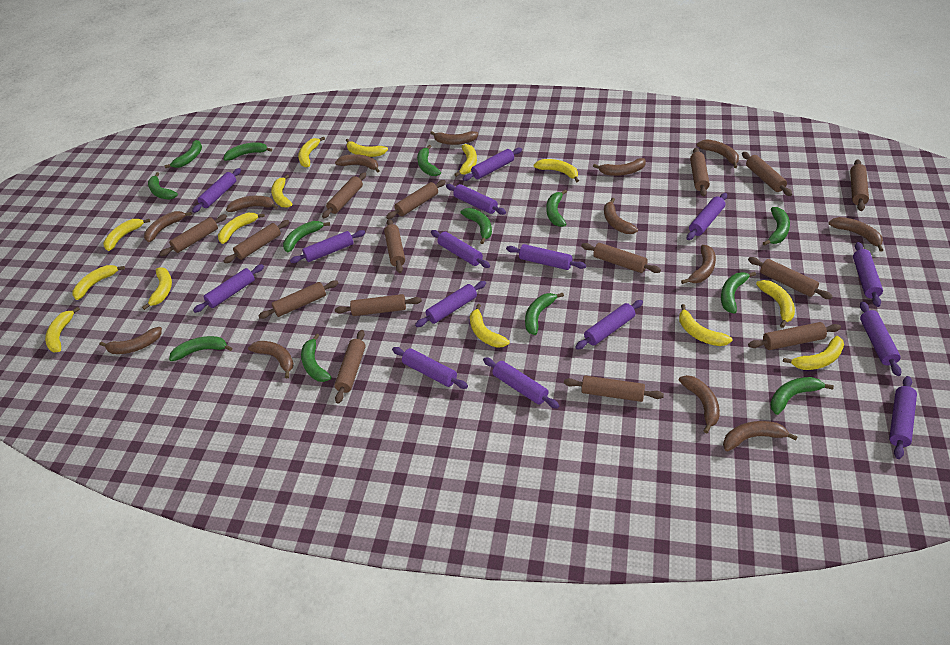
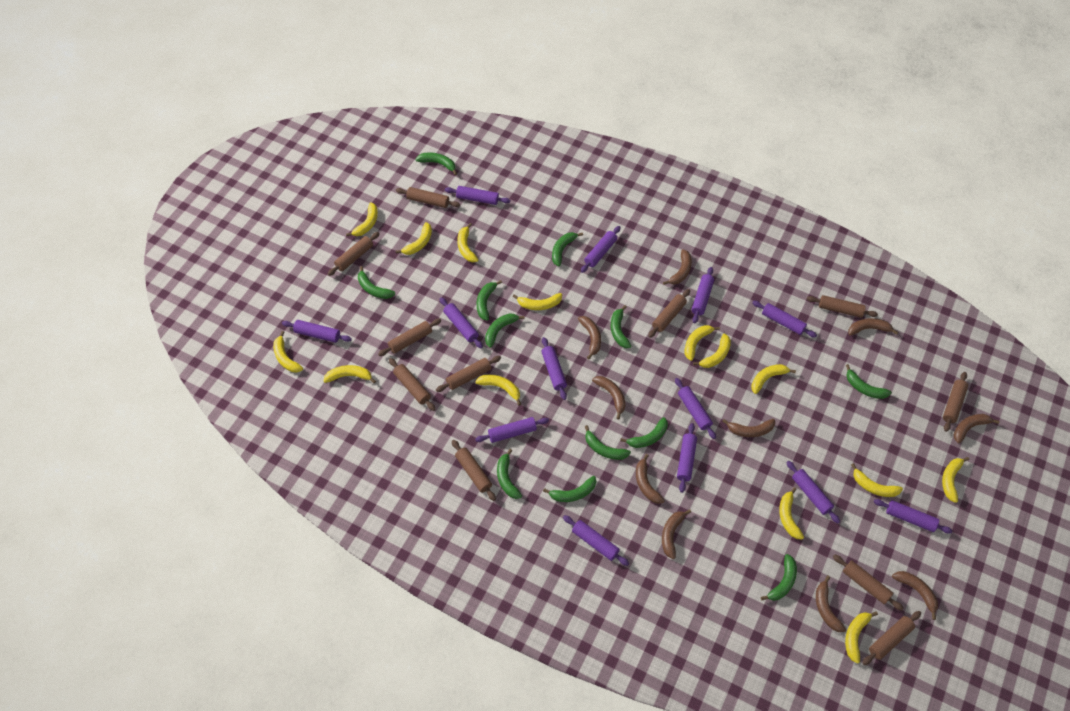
brown banana: 13 -> 10
brown rolling pin: 15 -> 11
green banana: 13 -> 12
purple rolling pin: 15 -> 13

